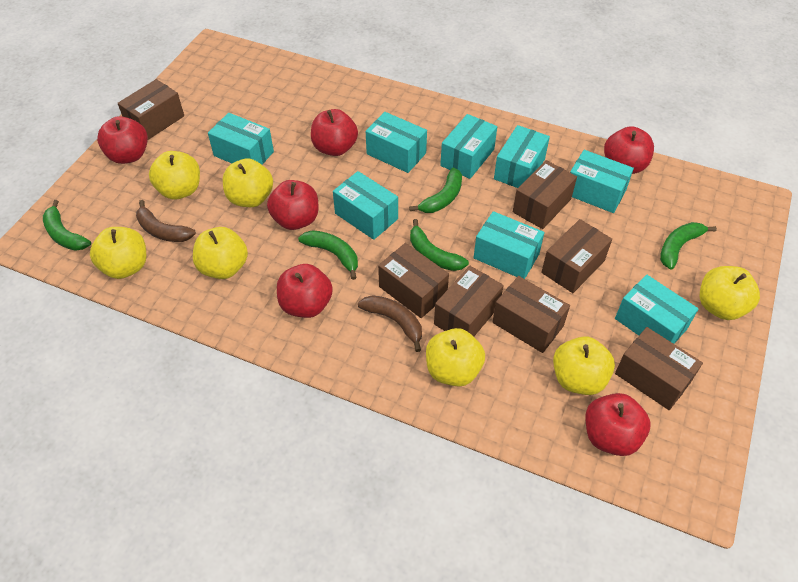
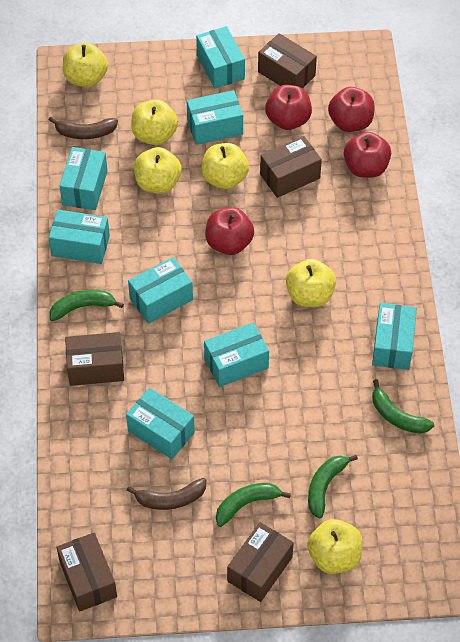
brown box: 7 -> 5
green banana: 5 -> 4
red apple: 6 -> 4
yellow apple: 7 -> 6

